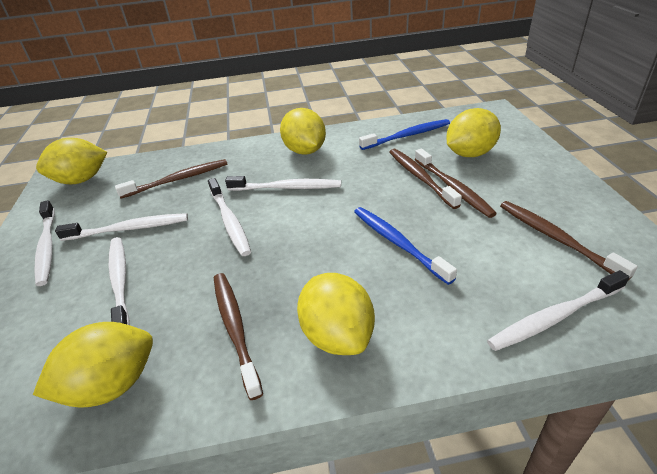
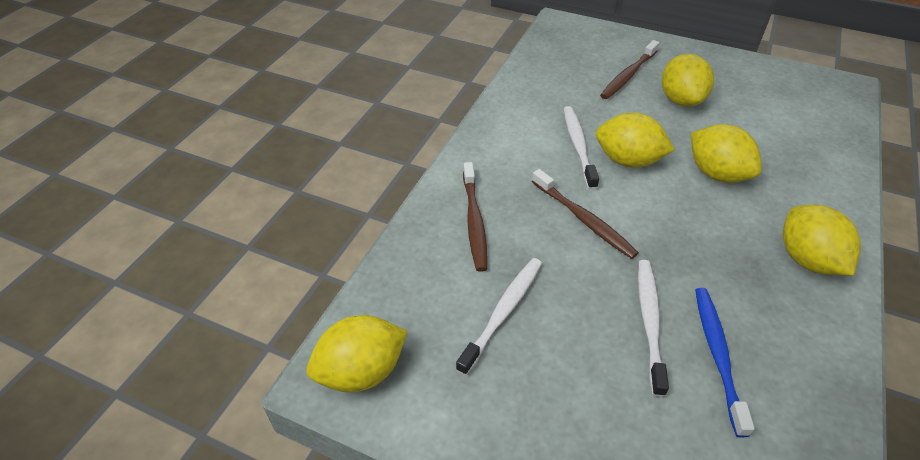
blue toothbrush: 2 -> 1
brown toothbrush: 5 -> 3
white toothbrush: 6 -> 3

